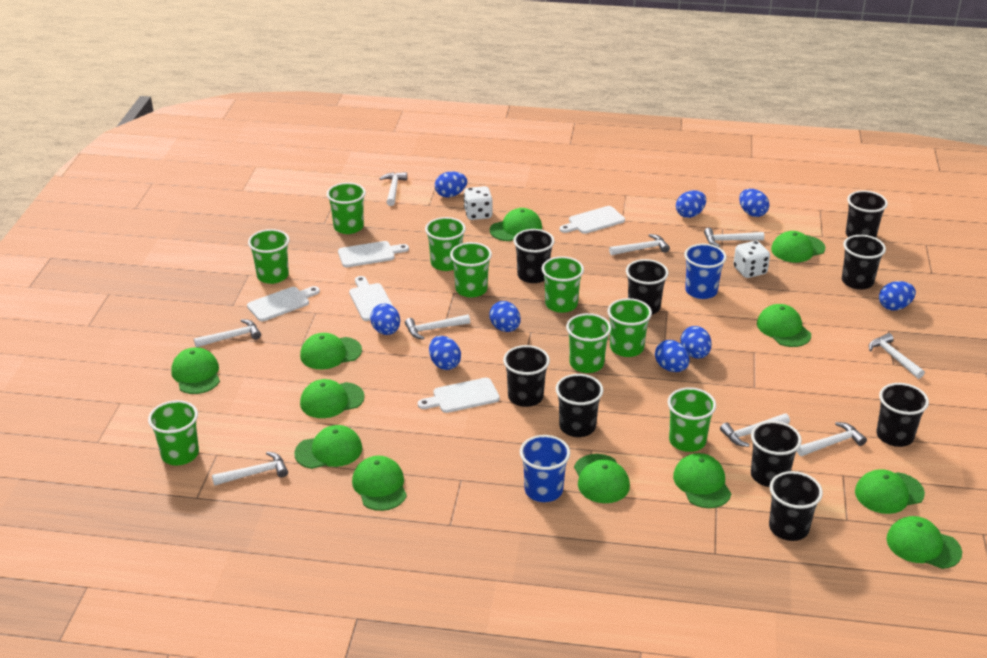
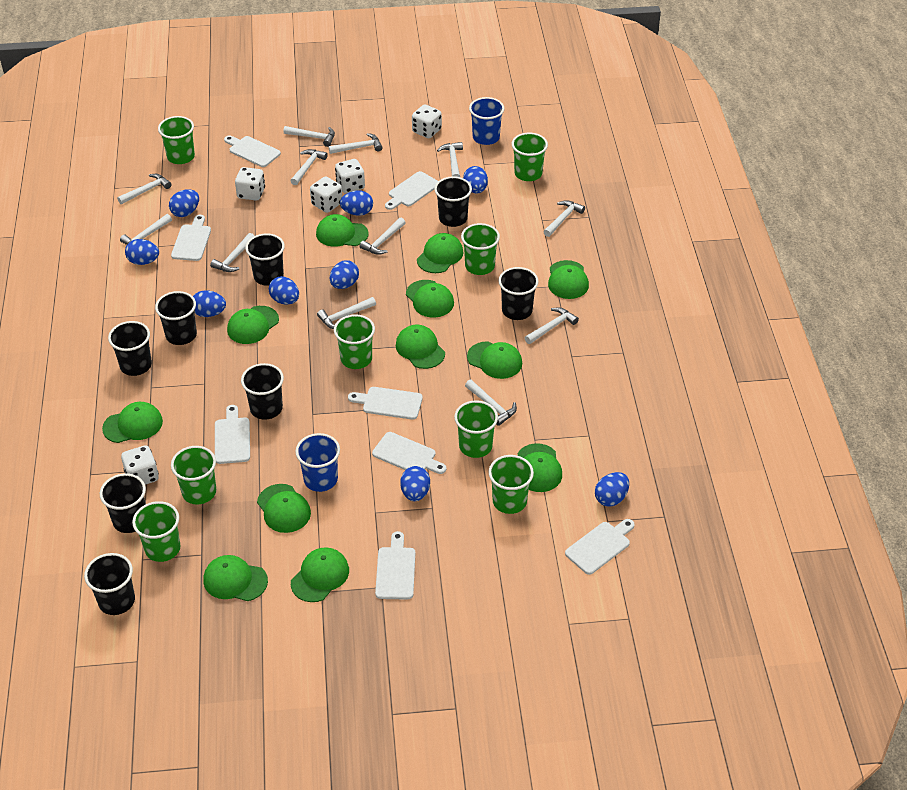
black cup: 9 -> 8
green cup: 9 -> 8
white cutting board: 5 -> 8
white dice: 2 -> 5
white hammer: 9 -> 12

